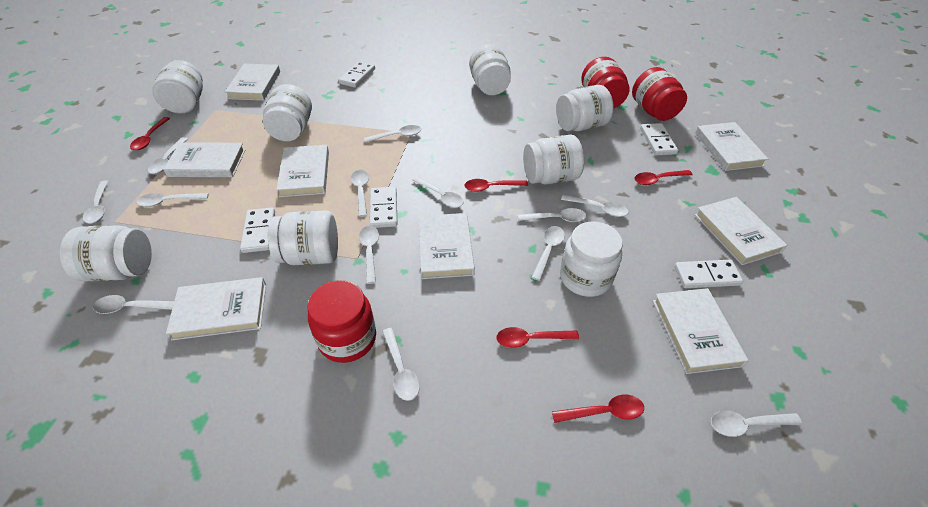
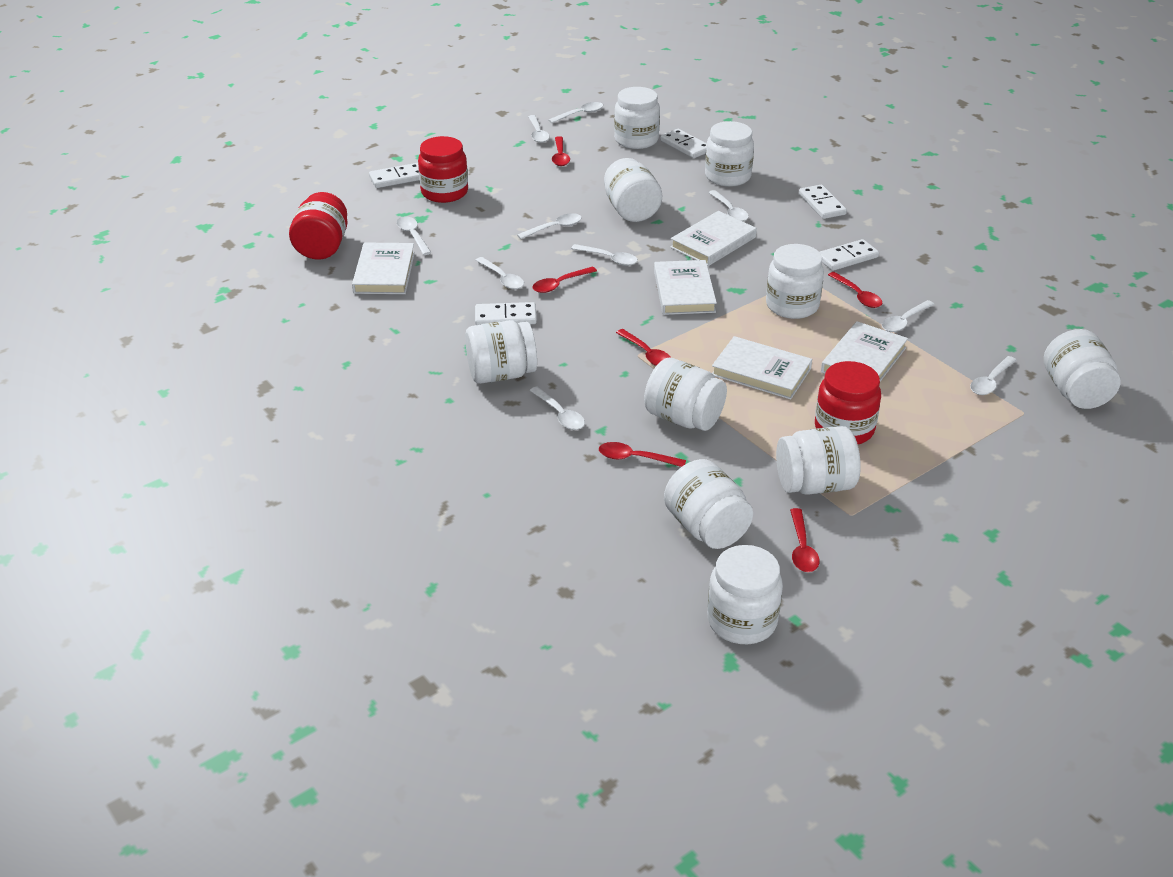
red spoon: 5 -> 6
white book: 8 -> 5
white jar: 8 -> 10
white spoon: 13 -> 10

